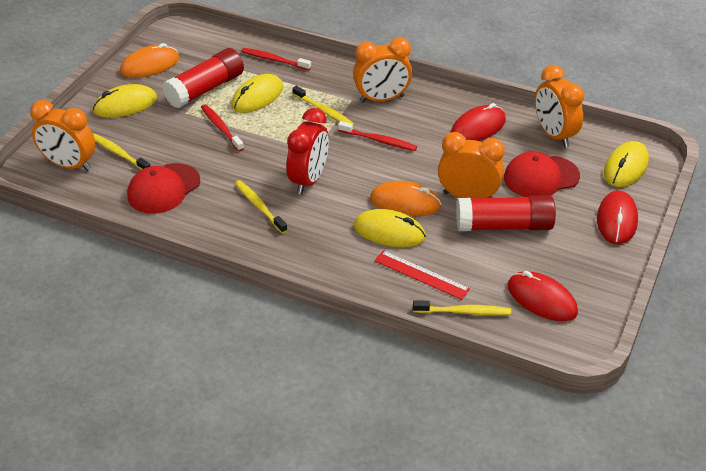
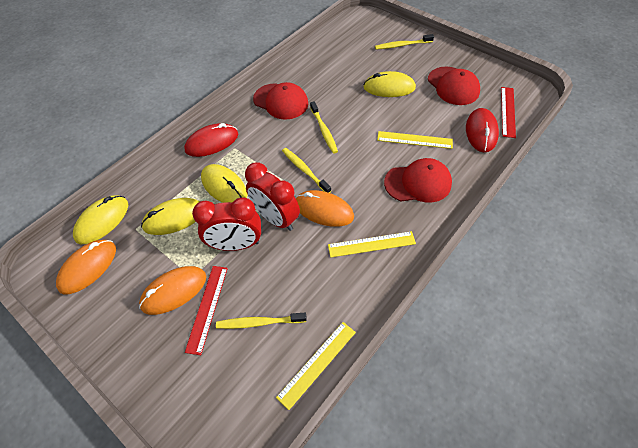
orange clock: 4 -> 0
orange mouse: 2 -> 3
red cap: 2 -> 3
red clock: 1 -> 2
red glue stick: 2 -> 0
red mouse: 3 -> 2
red ruler: 1 -> 2
red toothbrush: 3 -> 0
yellow ruler: 0 -> 3

